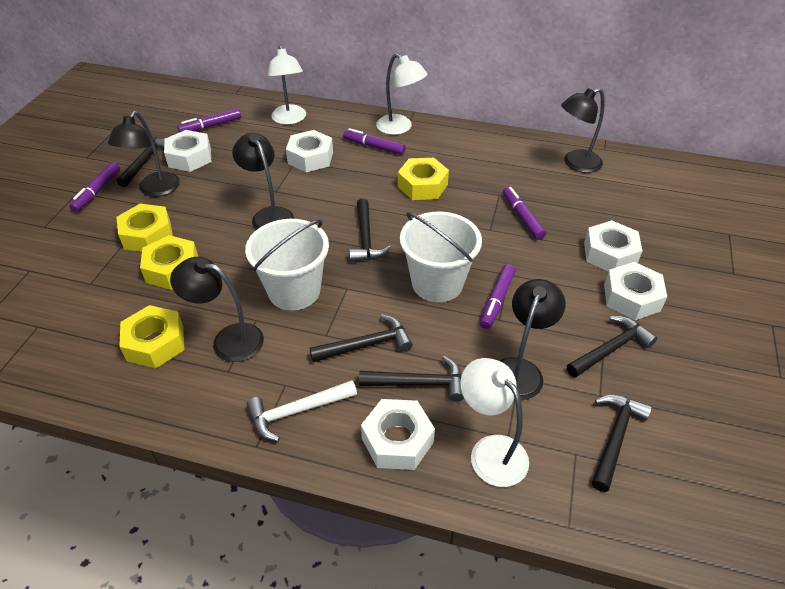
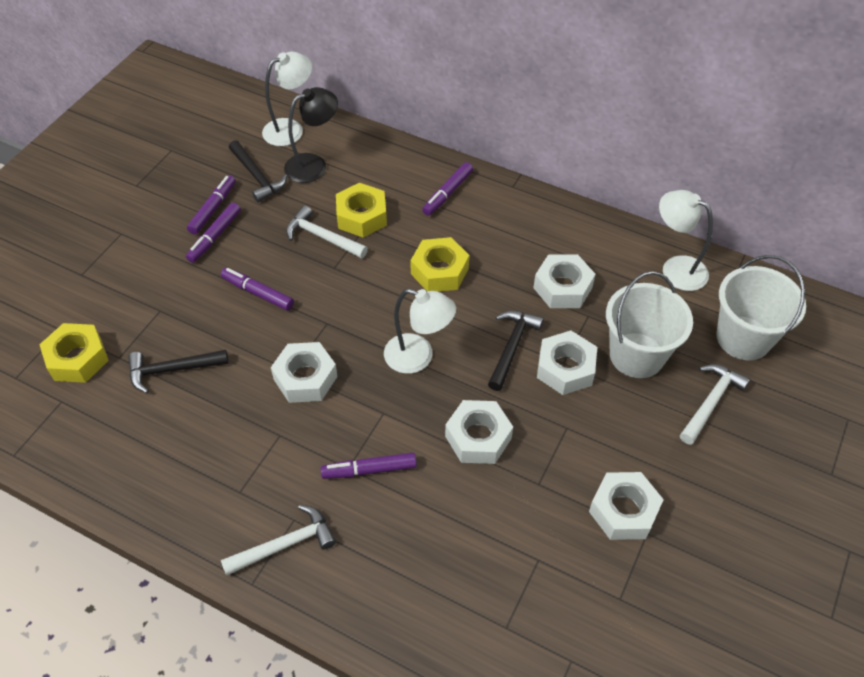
black hammer: 6 -> 3
black lamp: 5 -> 1
white hammer: 1 -> 3
yellow nut: 4 -> 3

